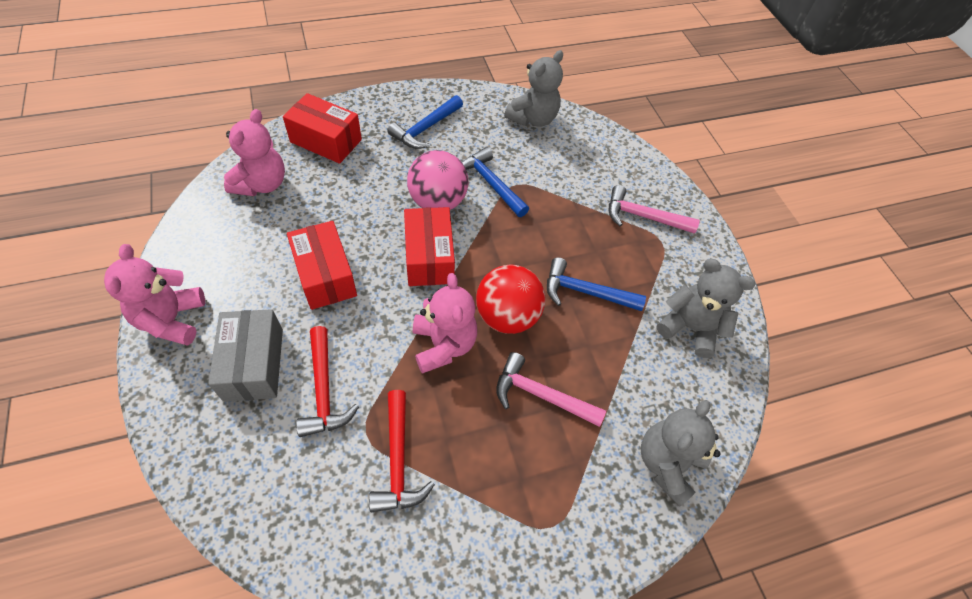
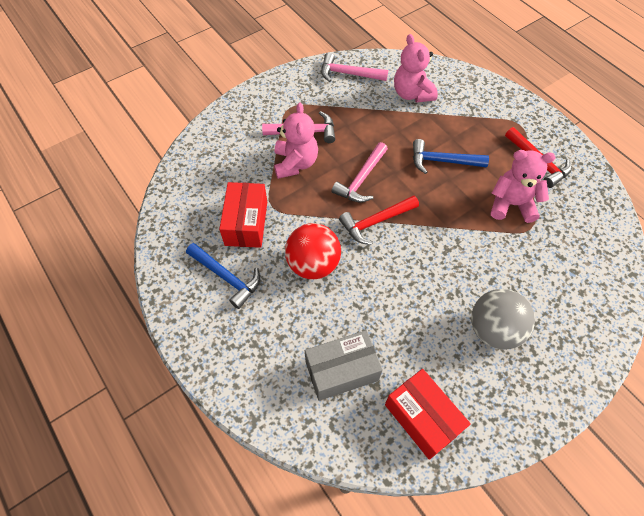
blue hammer: 3 -> 2
grey ball: 0 -> 1
grey teddy bear: 3 -> 0
pink ball: 1 -> 0
pink hammer: 2 -> 3
red box: 3 -> 2

